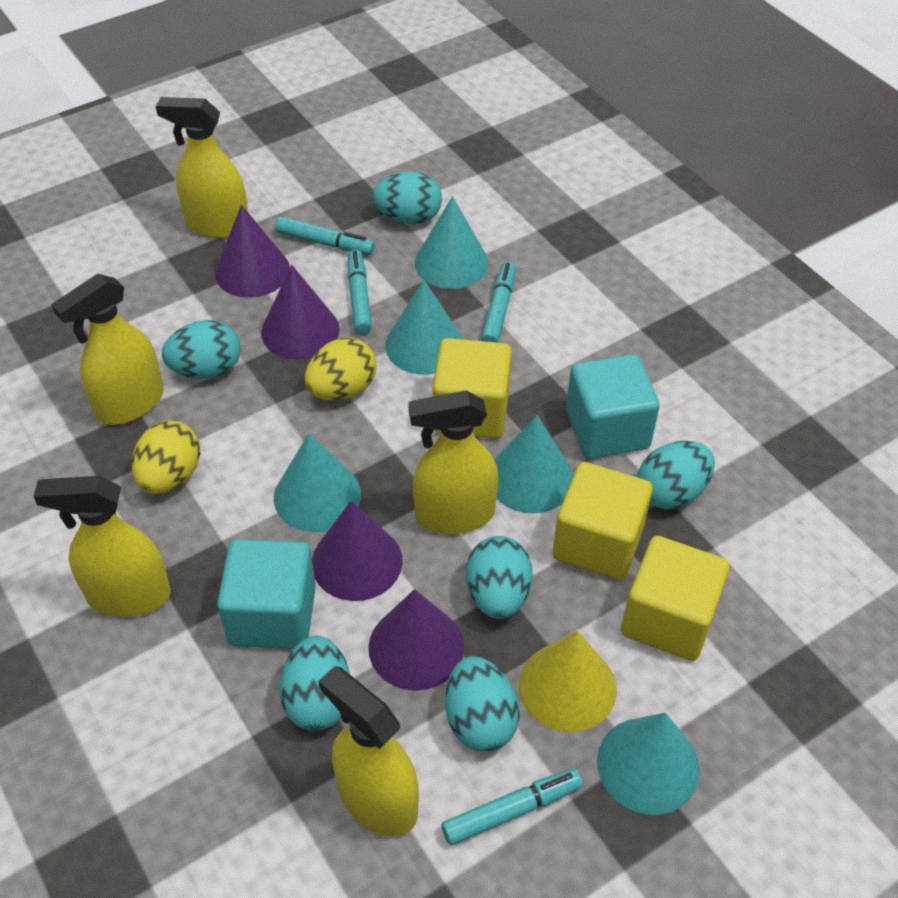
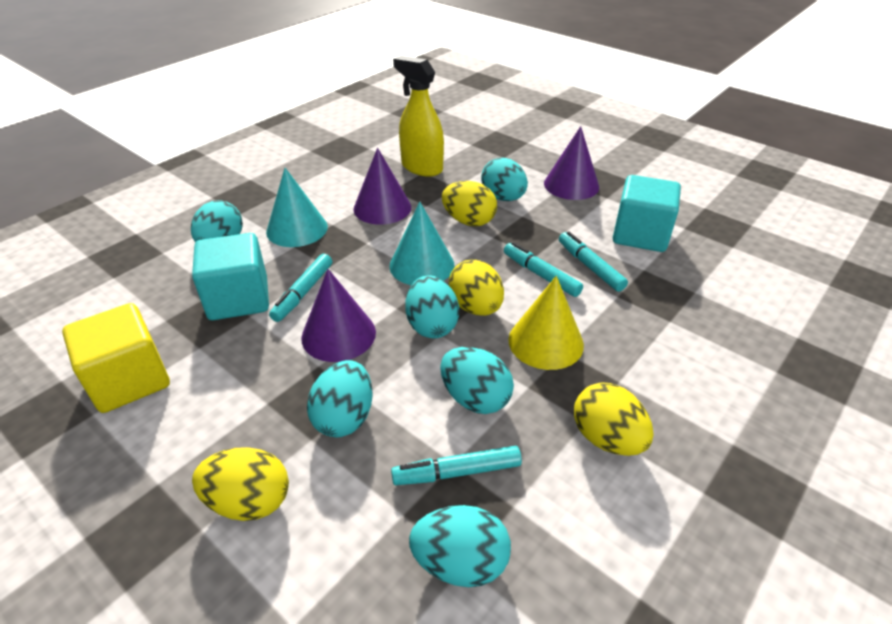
purple cone: 4 -> 3
turquoise cone: 5 -> 2
yellow cube: 3 -> 1
yellow egg: 2 -> 4
yellow spray bottle: 5 -> 1

